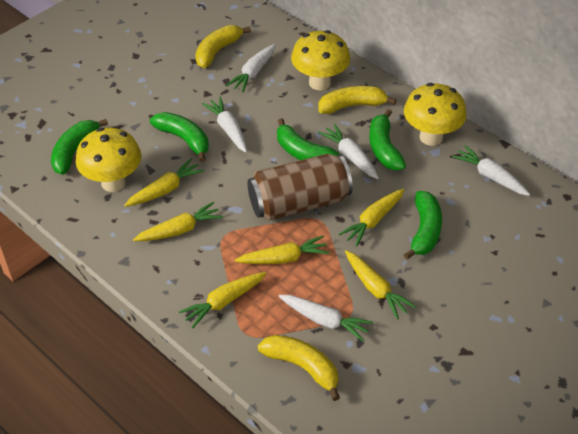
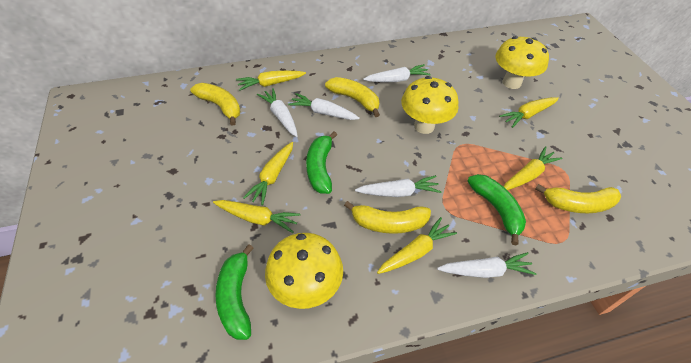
brown can: 1 -> 0
green banana: 5 -> 3
yellow banana: 3 -> 4

